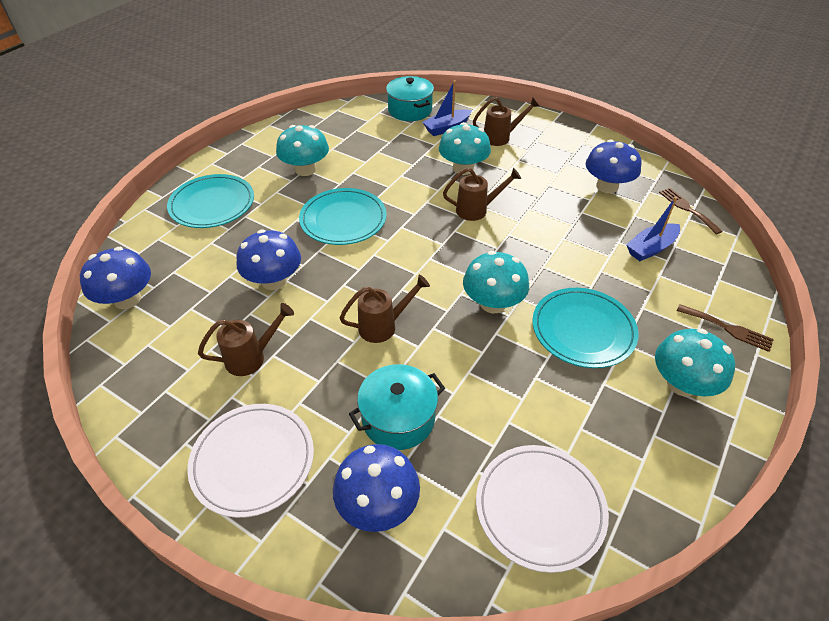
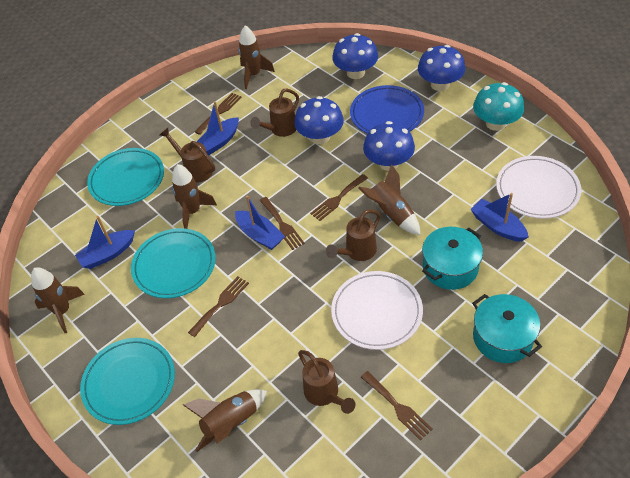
blue boat: 2 -> 4
blue plate: 0 -> 1
brown fork: 2 -> 5
brown rocket: 0 -> 5
turquoise mushroom: 4 -> 1

